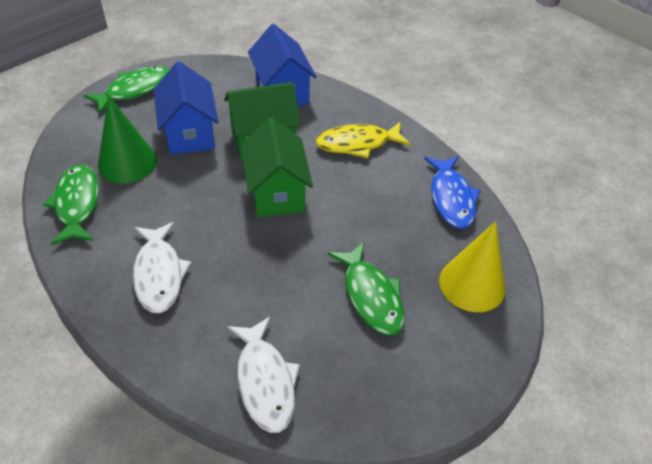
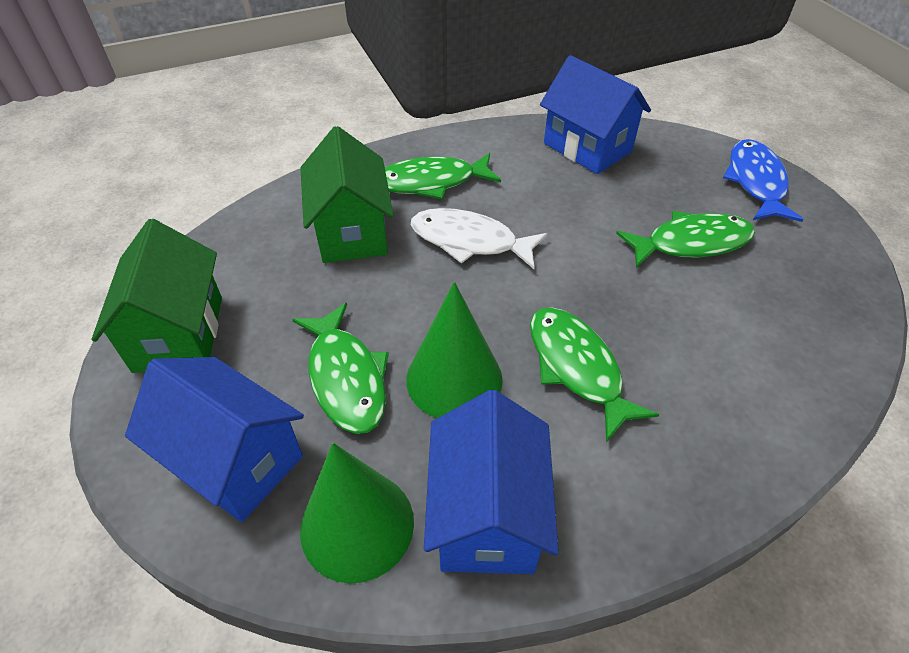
blue house: 2 -> 3
green cone: 1 -> 2
green fish: 3 -> 4
white fish: 2 -> 1
yellow cone: 1 -> 0
yellow fish: 1 -> 0

